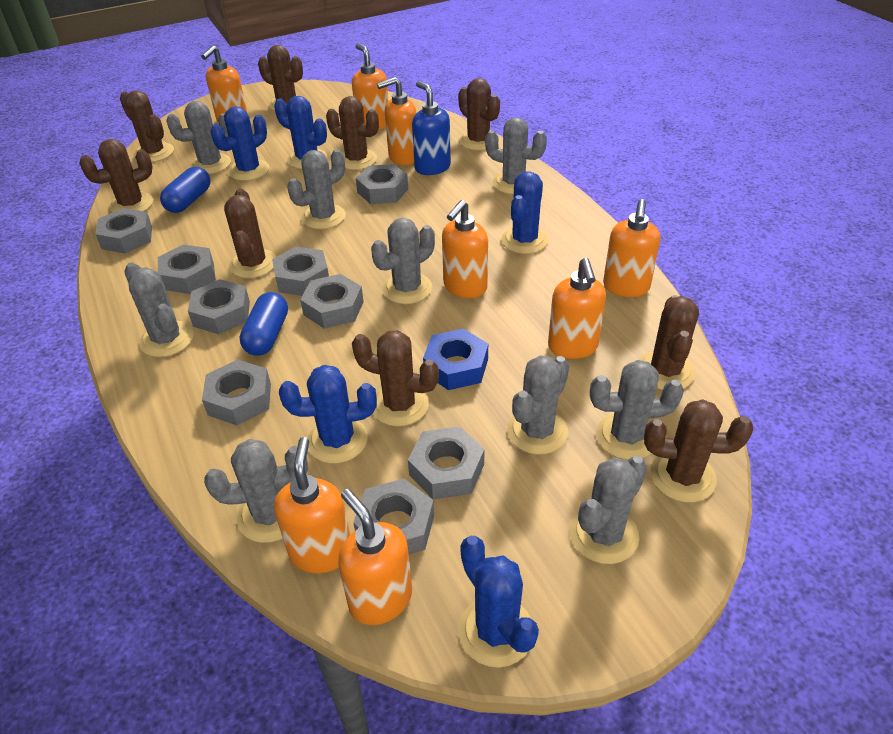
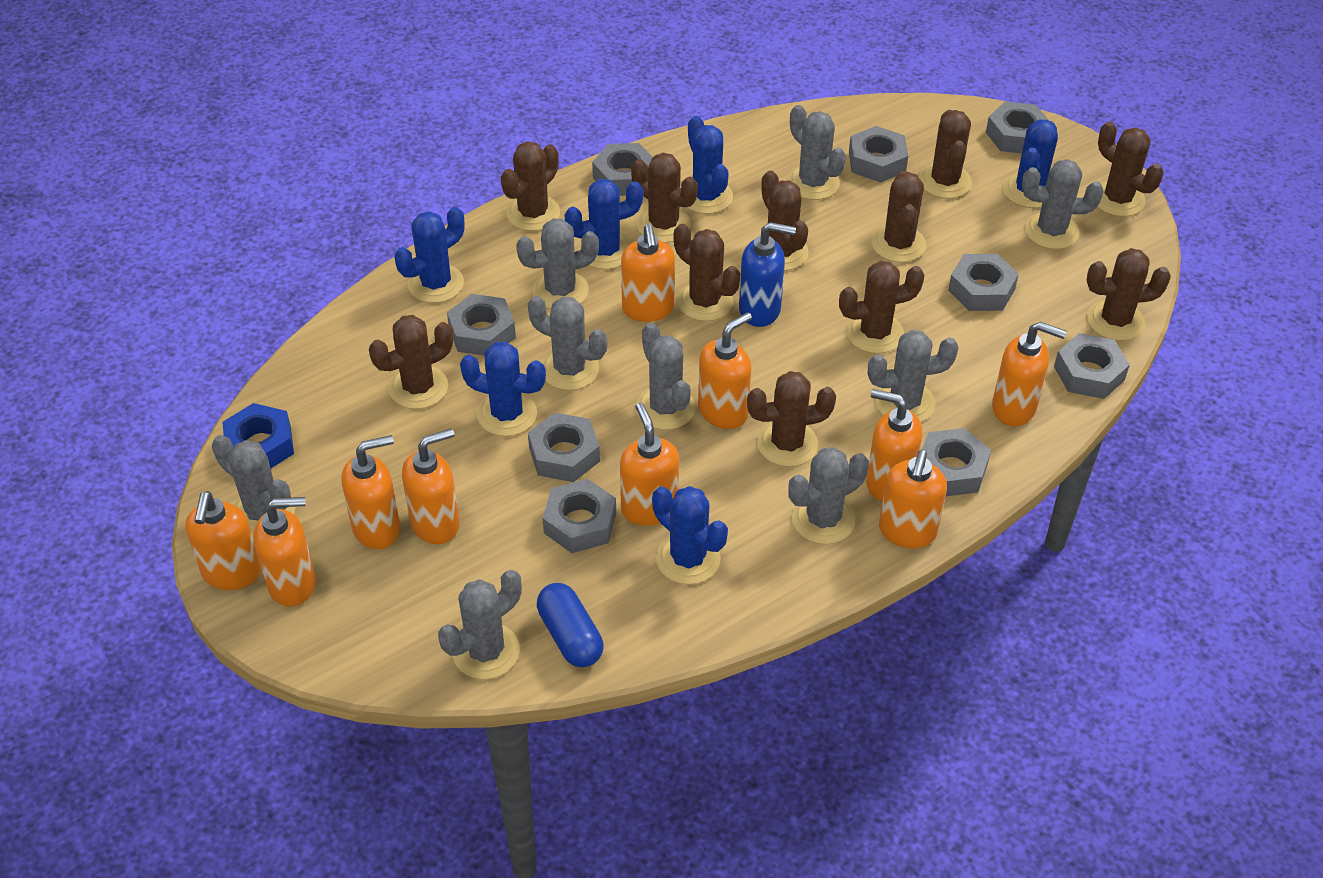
blue cactus: 5 -> 6
blue capsule: 2 -> 1
brown cactus: 9 -> 11
orange soap dispenser: 8 -> 10

